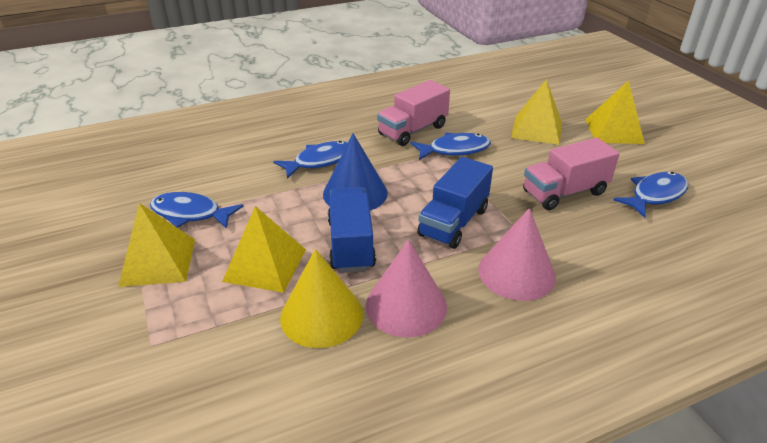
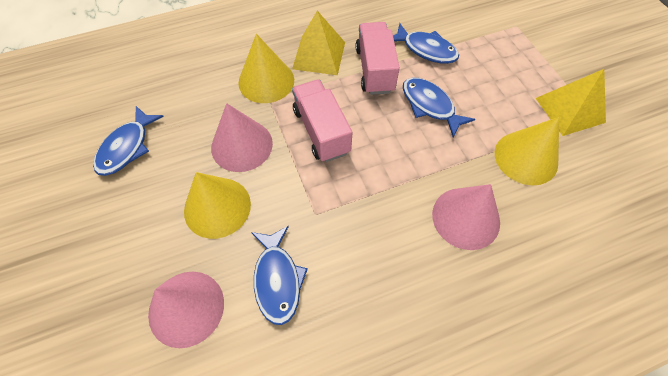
blue cone: 1 -> 0
blue truck: 2 -> 0
pink cone: 2 -> 3
yellow cone: 1 -> 3
yellow pyramid: 4 -> 2

